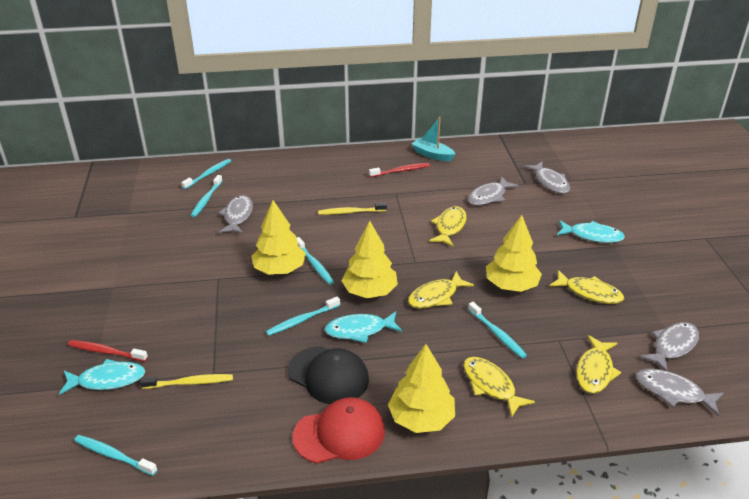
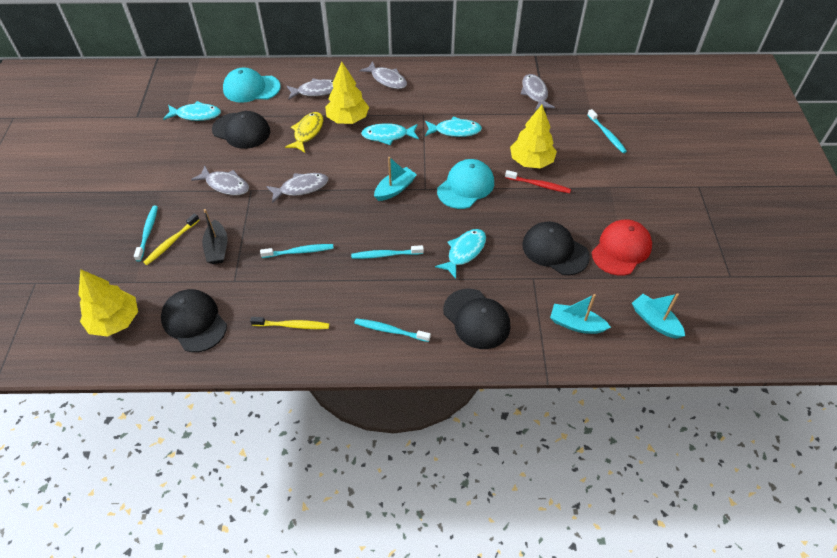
black boat: 0 -> 1
black cap: 1 -> 4
red toothbrush: 2 -> 1
turquoise boat: 1 -> 3
turquoise cap: 0 -> 2
turquoise fish: 3 -> 4
turquoise toothbrush: 6 -> 5
yellow fish: 5 -> 1
yellow tree: 4 -> 3

